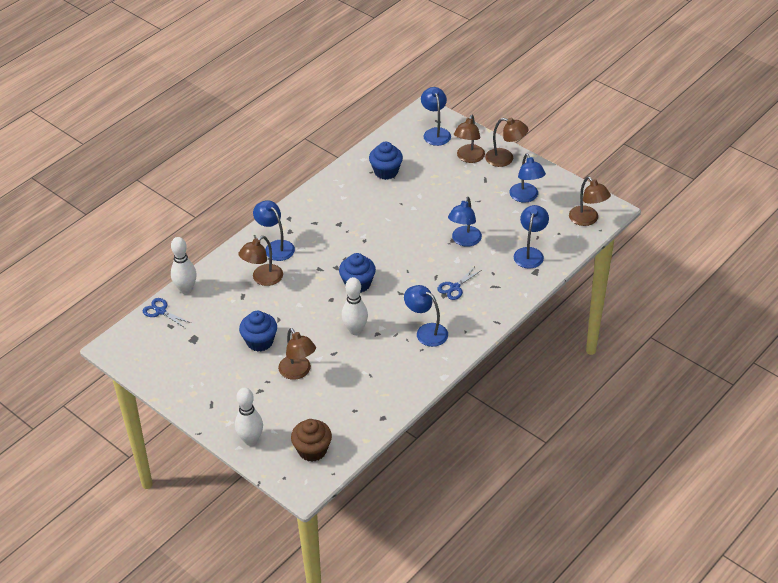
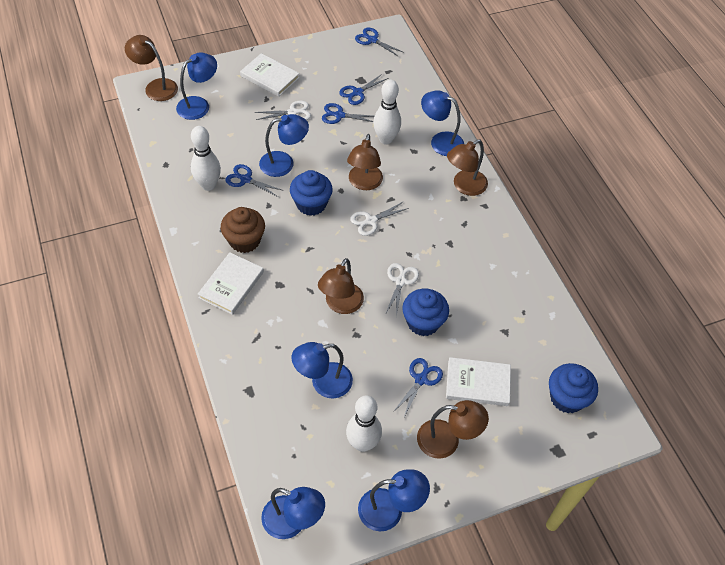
blue scissors: 2 -> 5
white book: 0 -> 3
white scissors: 0 -> 3

